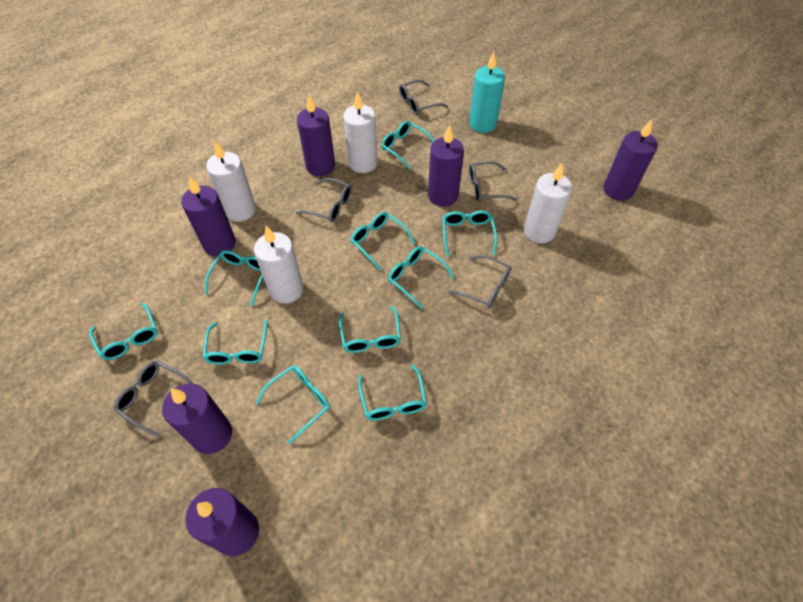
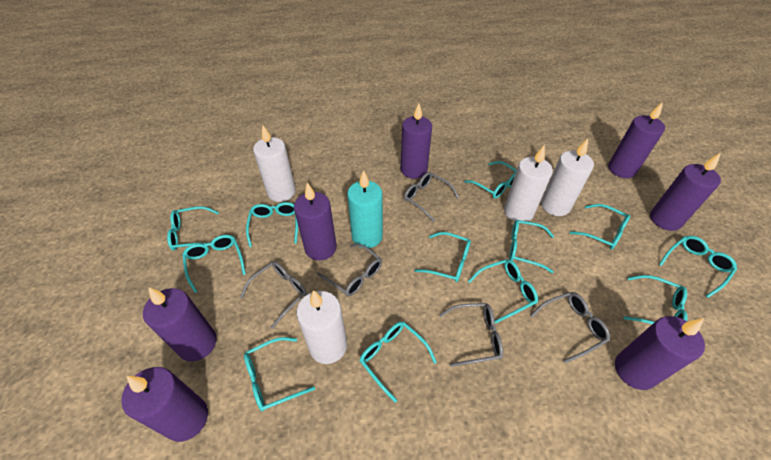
purple candle: 6 -> 7
turquoise glasses: 10 -> 12

